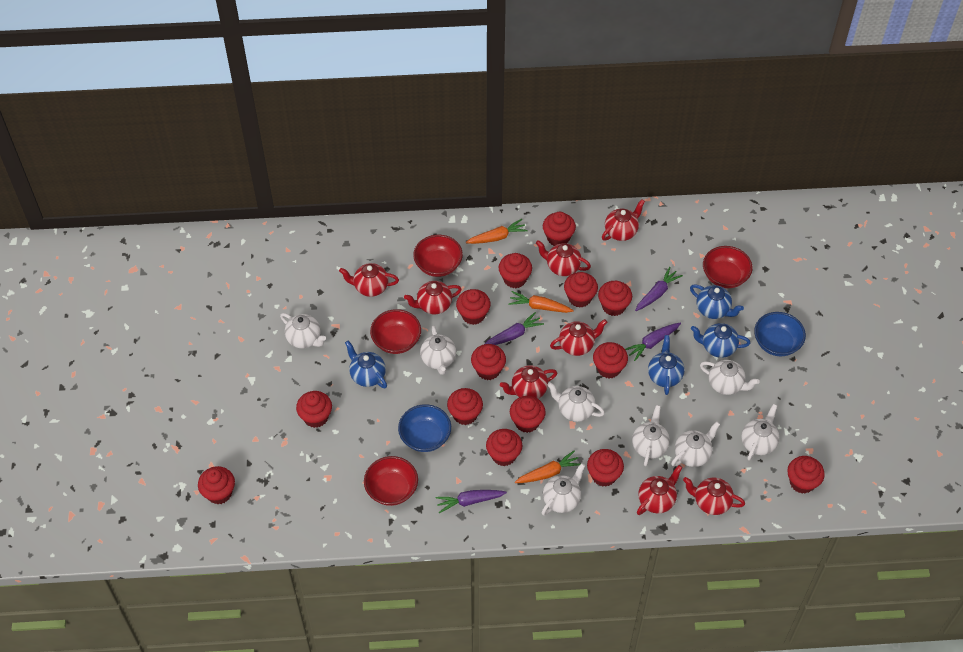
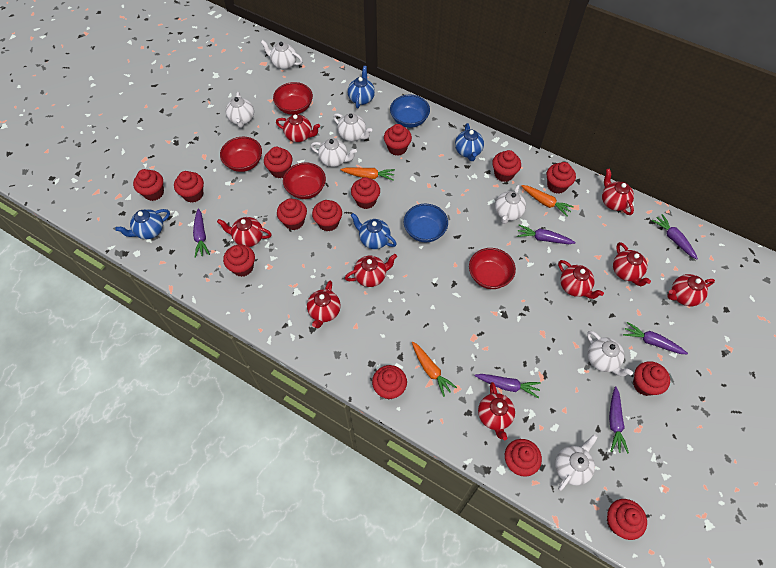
purple carrot: 4 -> 6
red teapot: 8 -> 9
white teapot: 8 -> 7

